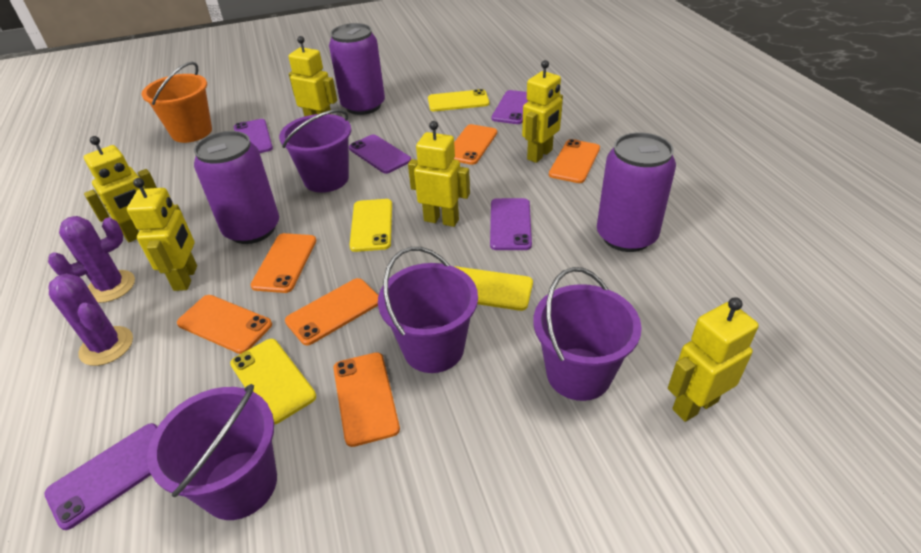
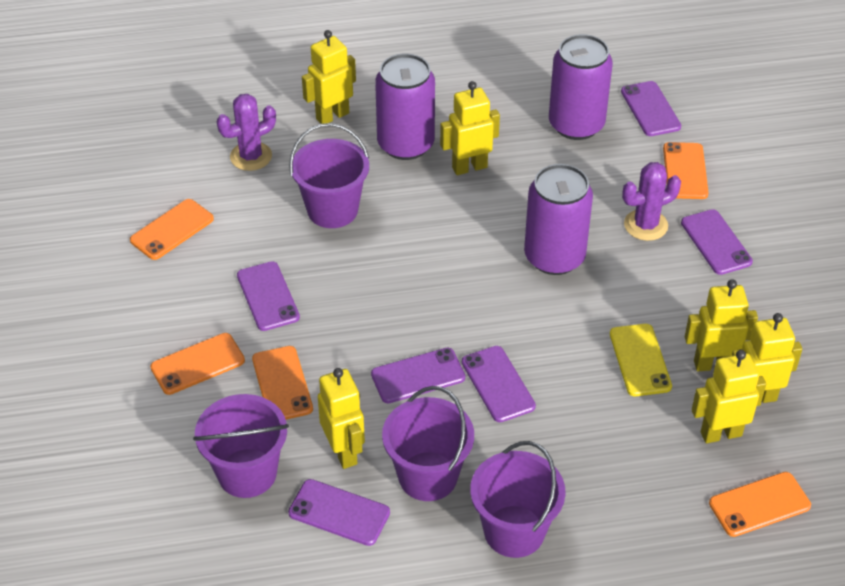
orange bucket: 1 -> 0
orange phone: 6 -> 5
purple phone: 5 -> 6
yellow phone: 4 -> 1

